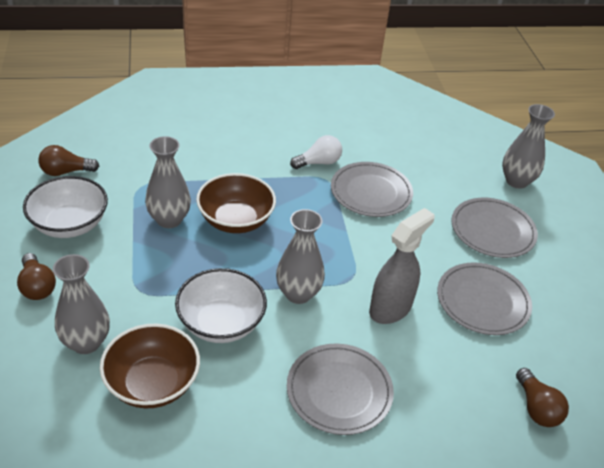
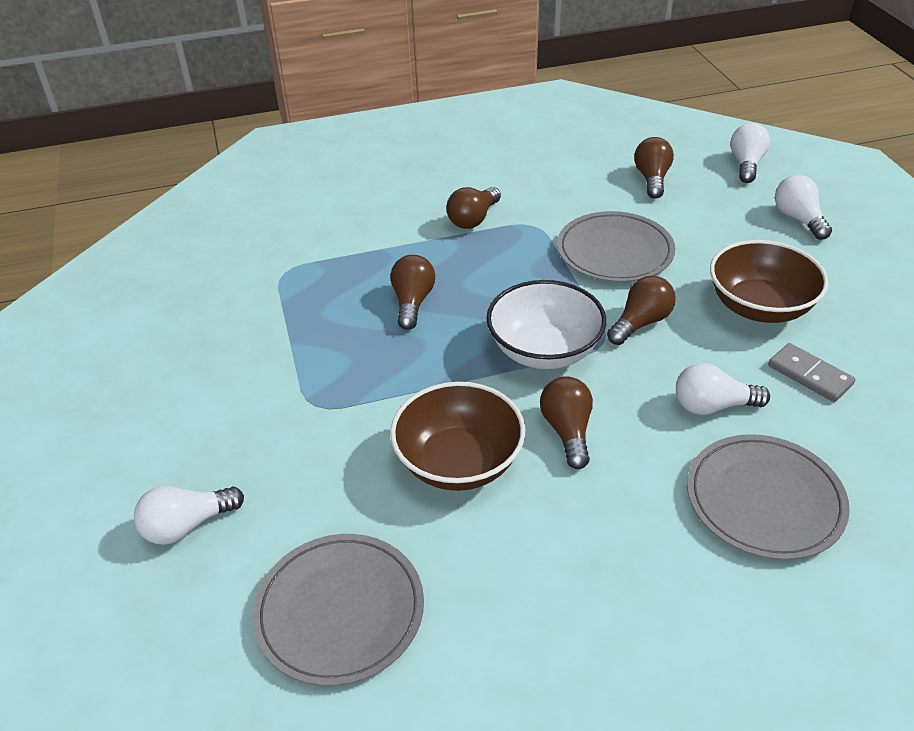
brown light bulb: 3 -> 5
grey domino: 0 -> 1
grey plate: 4 -> 3
grey spray bottle: 1 -> 0
grey vase: 4 -> 0
white bowl: 2 -> 1
white light bulb: 1 -> 4

